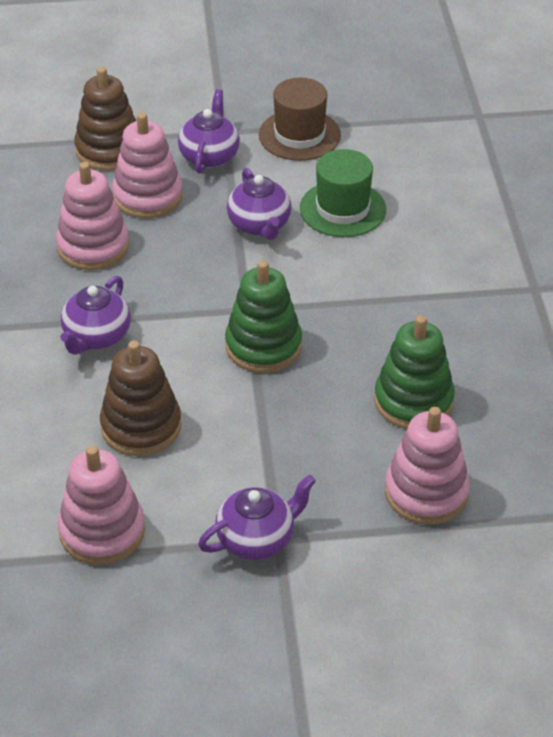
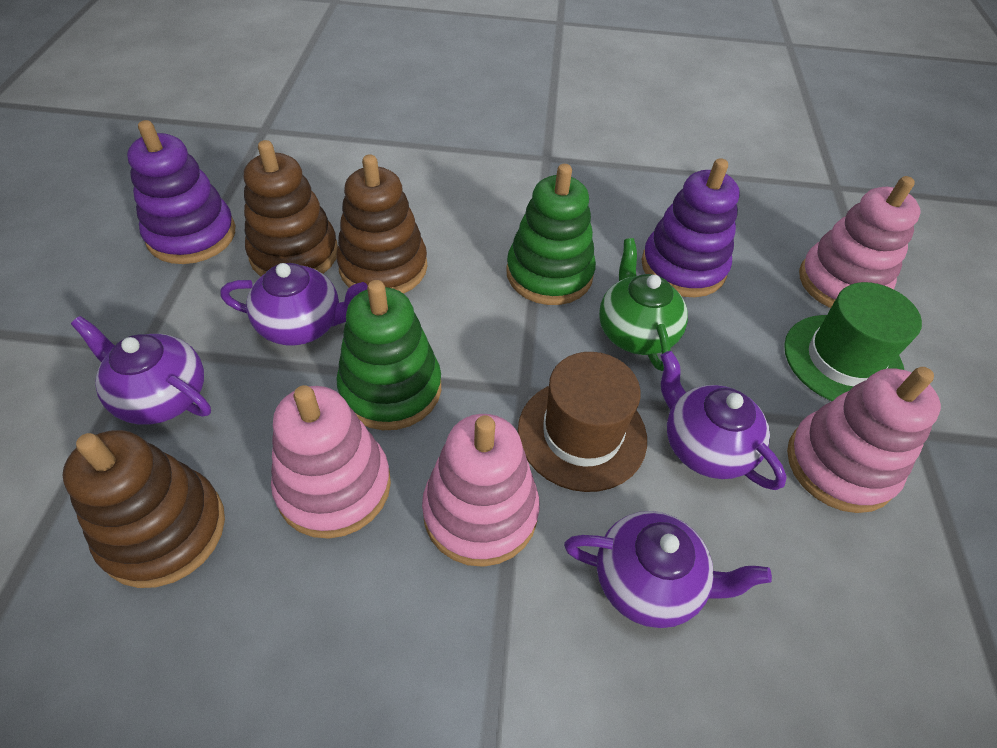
brown stacking toy: 2 -> 3
green teapot: 0 -> 1
purple stacking toy: 0 -> 2

